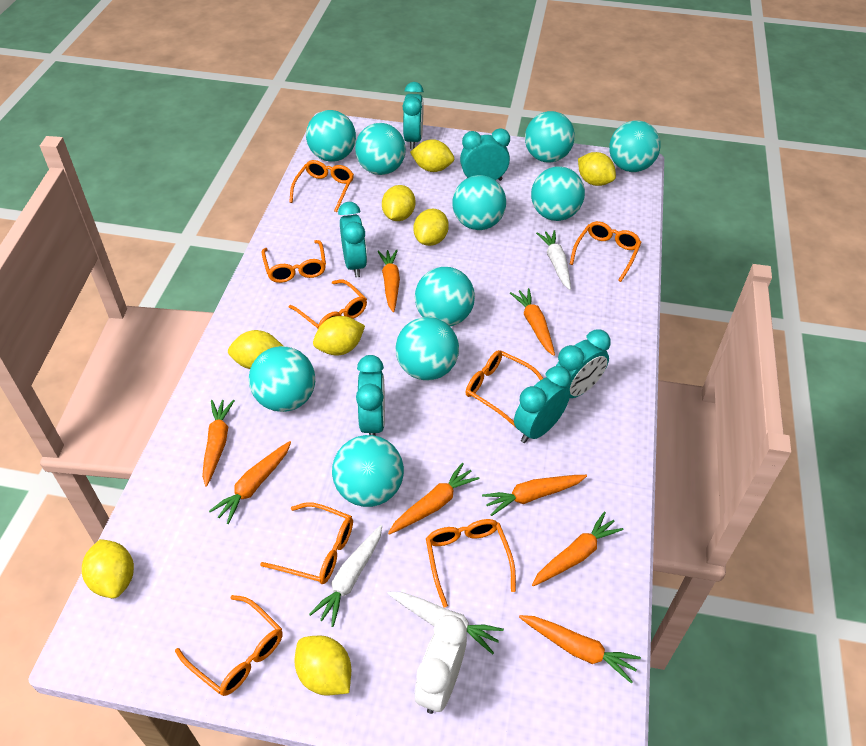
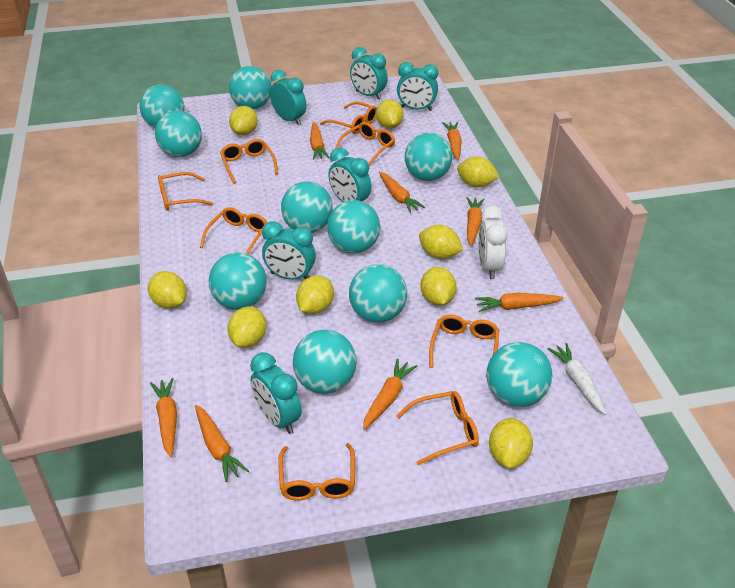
white carrot: 3 -> 1
yellow lemon: 8 -> 9

